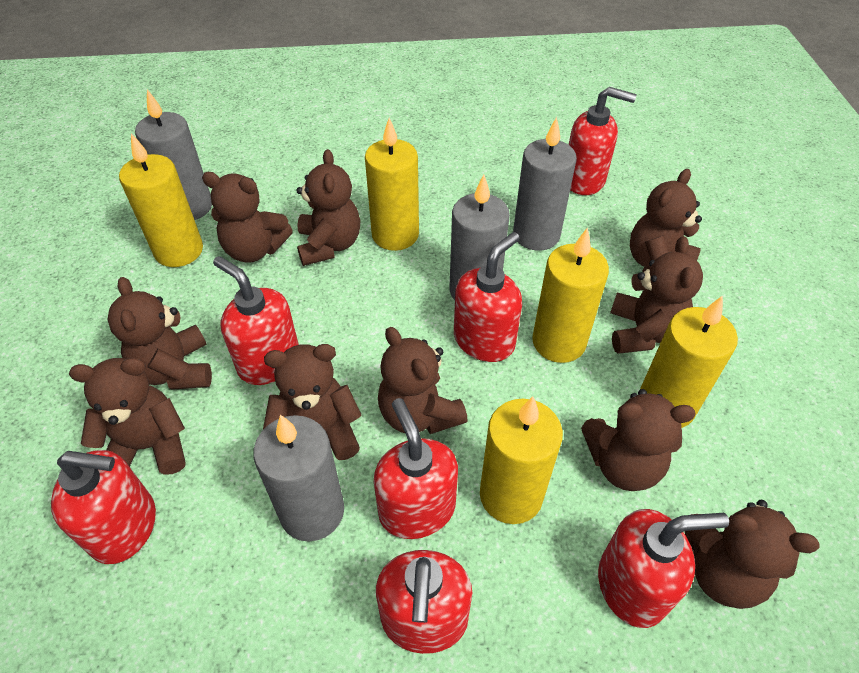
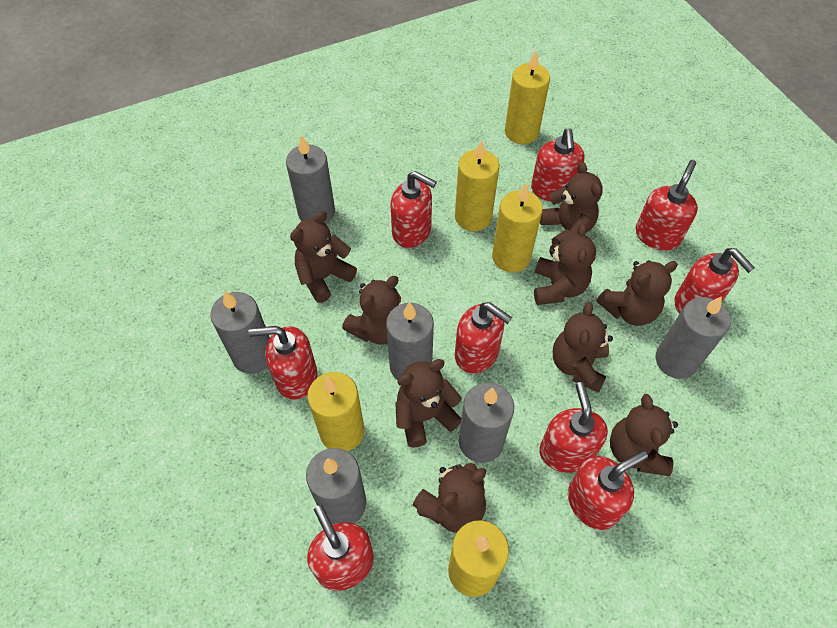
brown teddy bear: 10 -> 9
grey candle: 4 -> 6
red soap dispenser: 7 -> 9

